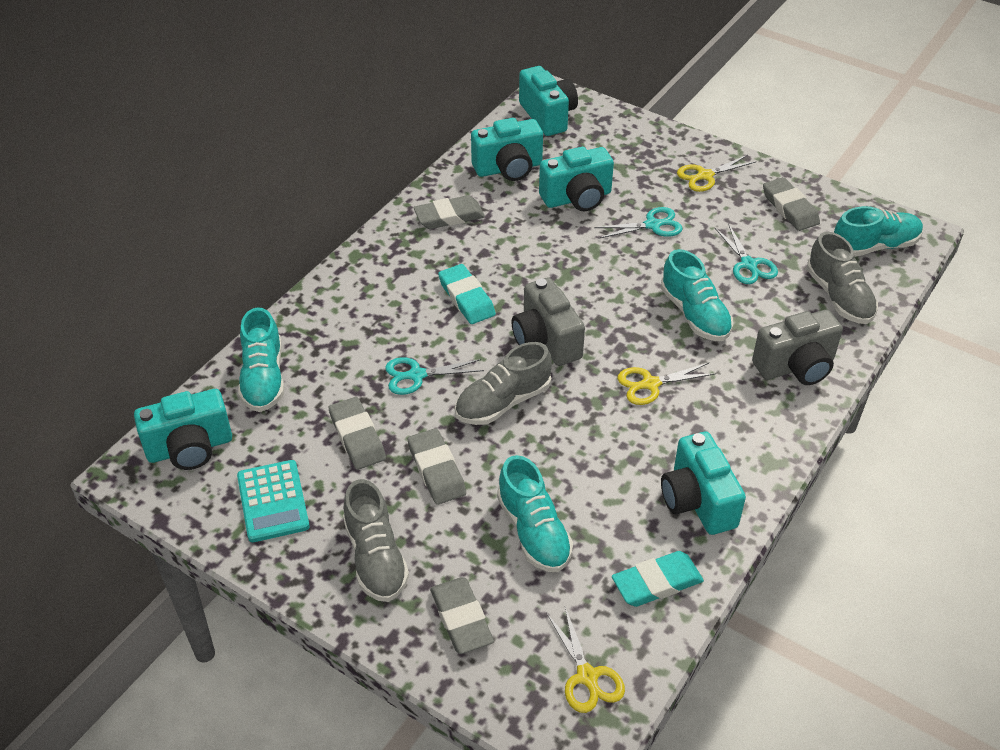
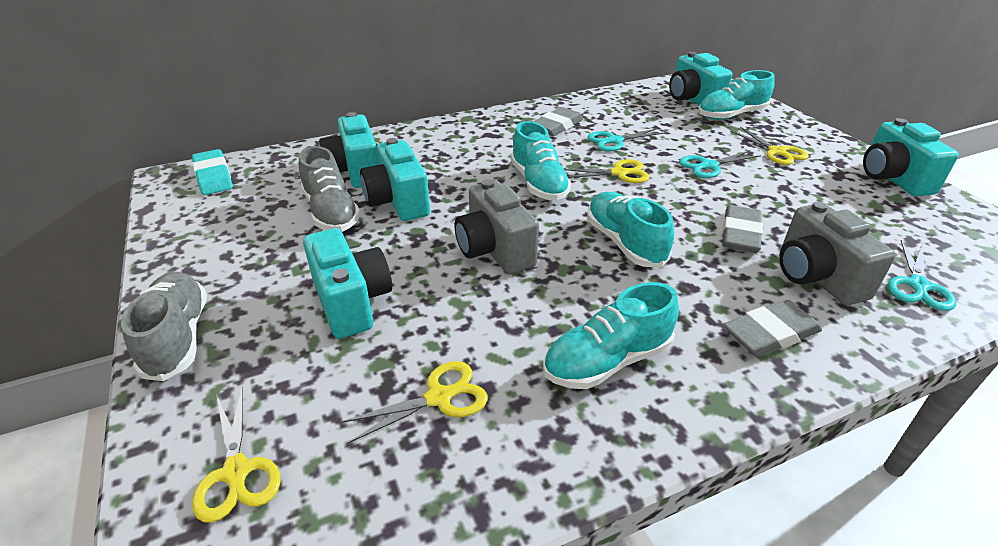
grey eraser: 5 -> 3
grey shoe: 3 -> 2
turquoise calculator: 1 -> 0
turquoise eraser: 2 -> 1
yellow scissors: 3 -> 4

